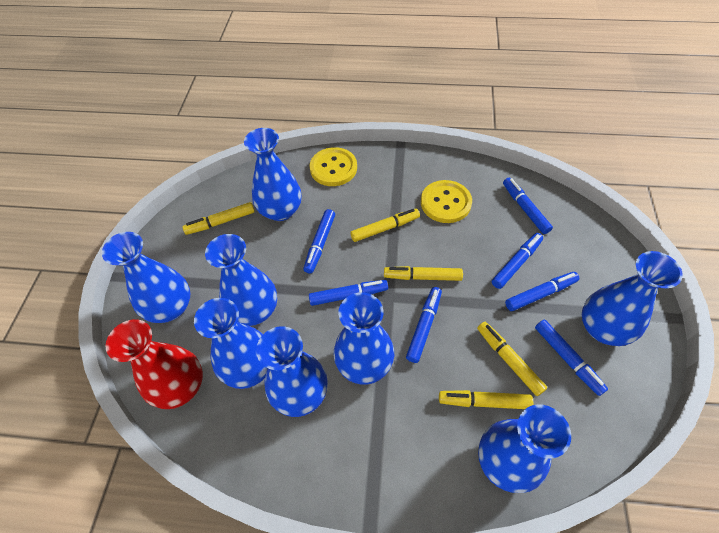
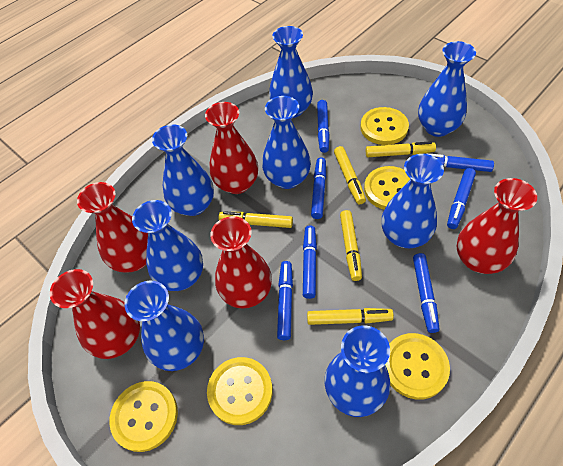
red vase: 1 -> 5
yellow button: 2 -> 5

